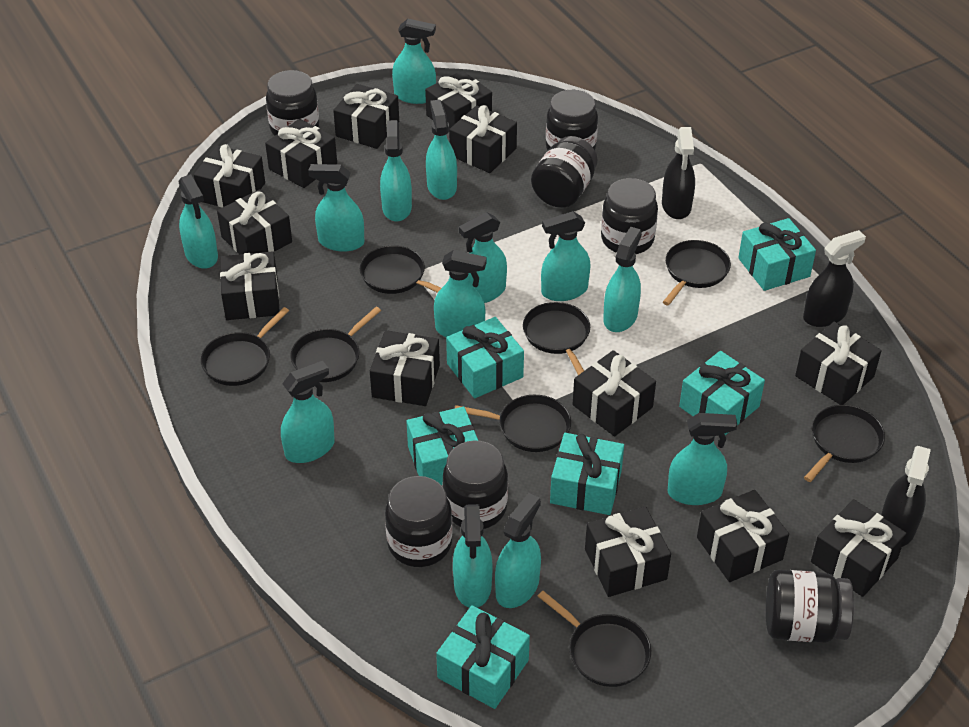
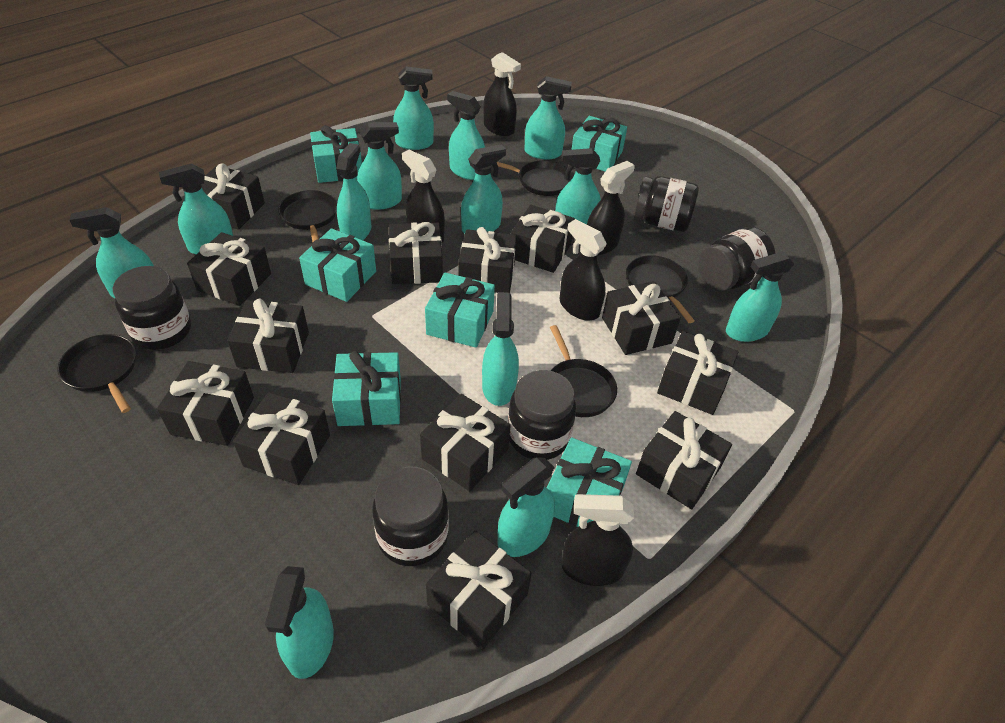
black jar: 7 -> 5
black pan: 8 -> 5
black spray bottle: 3 -> 5

